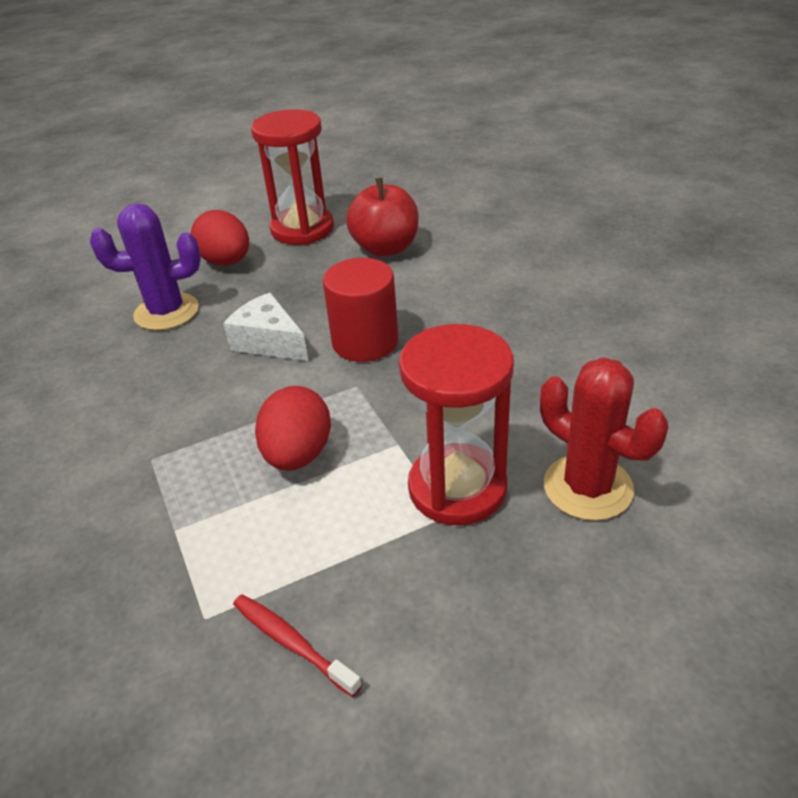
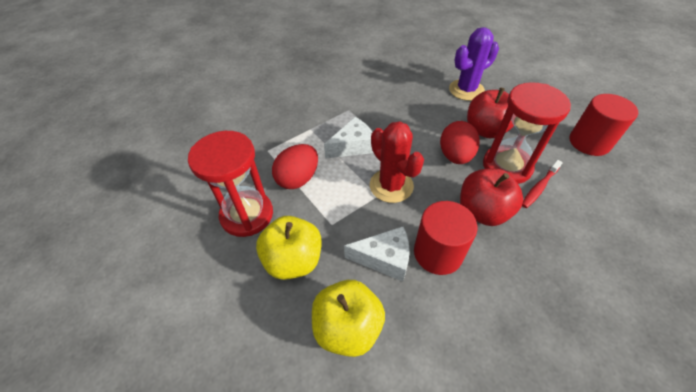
red apple: 1 -> 2
red cylinder: 1 -> 2
white cheese: 1 -> 2
yellow apple: 0 -> 2

